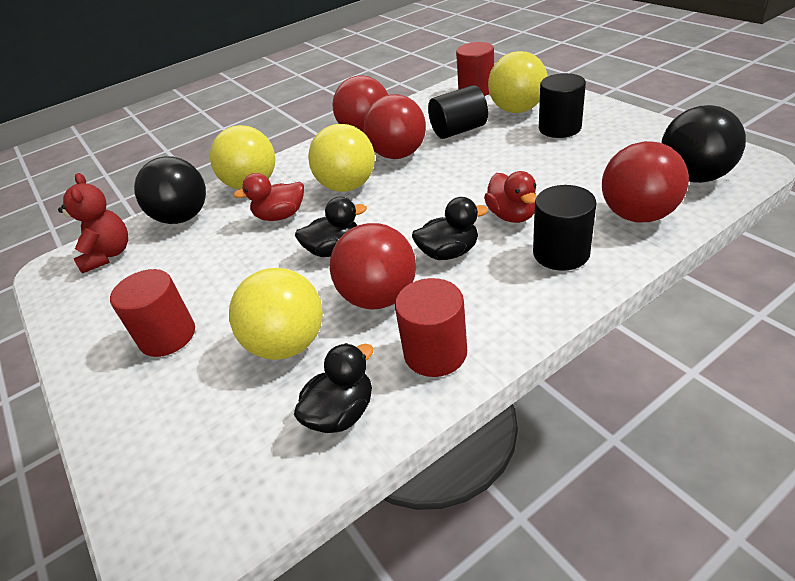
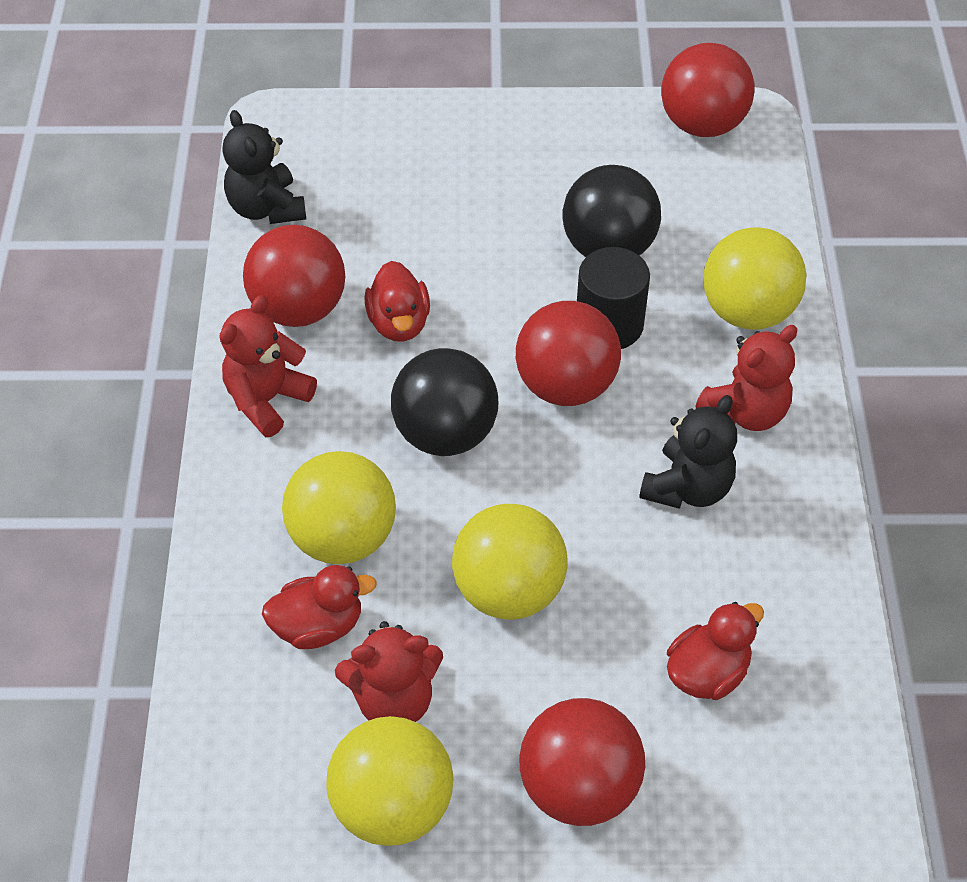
black cylinder: 3 -> 1
black duck: 3 -> 0
black teddy bear: 0 -> 2
red cylinder: 3 -> 0
red duck: 2 -> 3
red teddy bear: 1 -> 3

